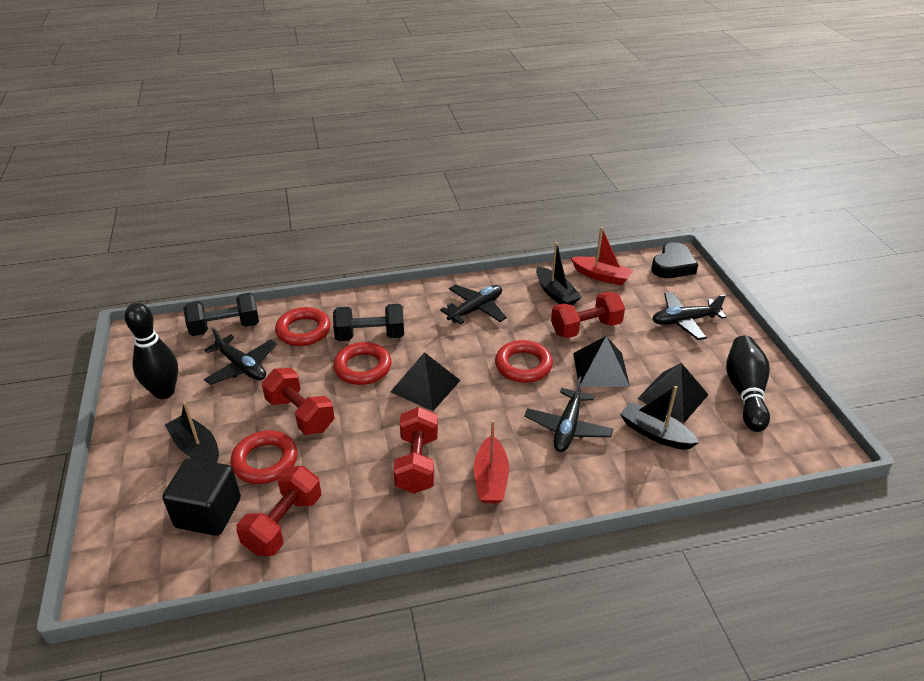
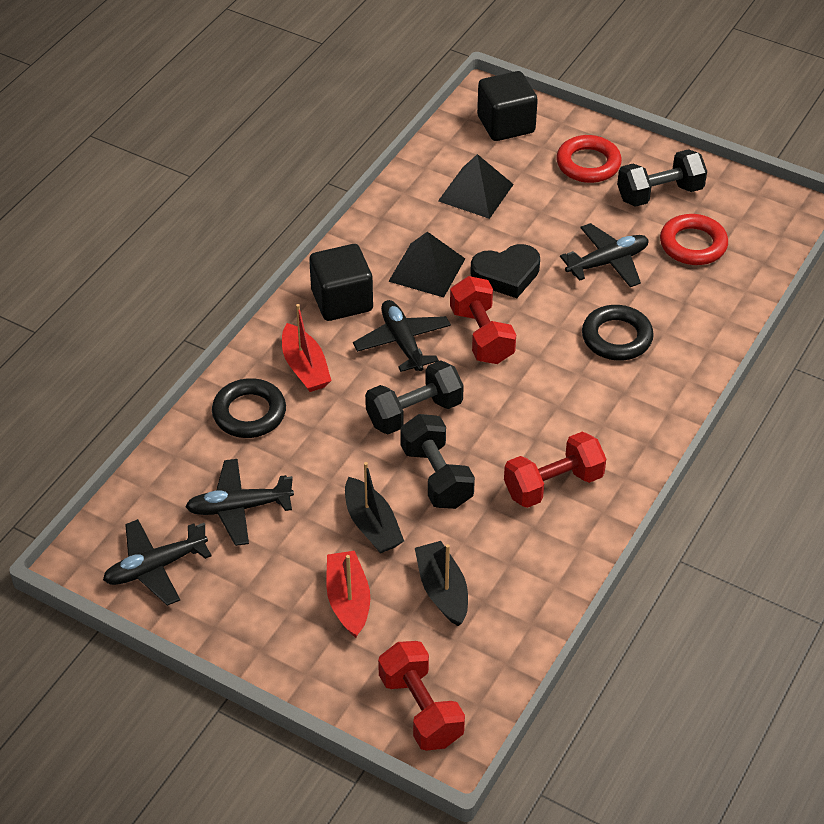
black boat: 3 -> 2
black bowling pin: 2 -> 0
black cube: 1 -> 2
black dumbbell: 2 -> 3
black pyramid: 3 -> 2
black ring: 0 -> 2
red dumbbell: 4 -> 3
red ring: 4 -> 2

